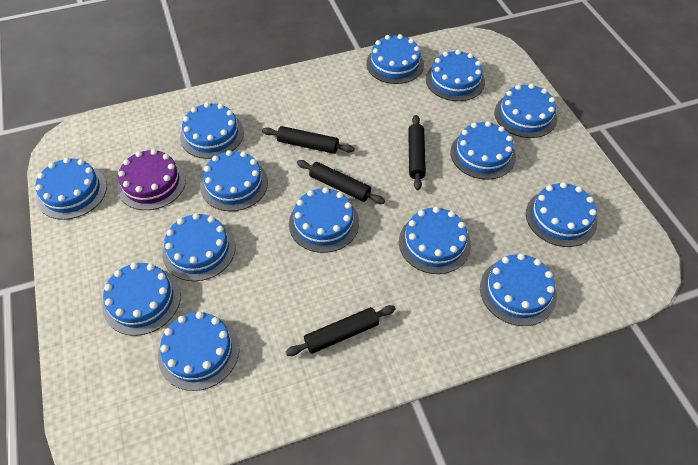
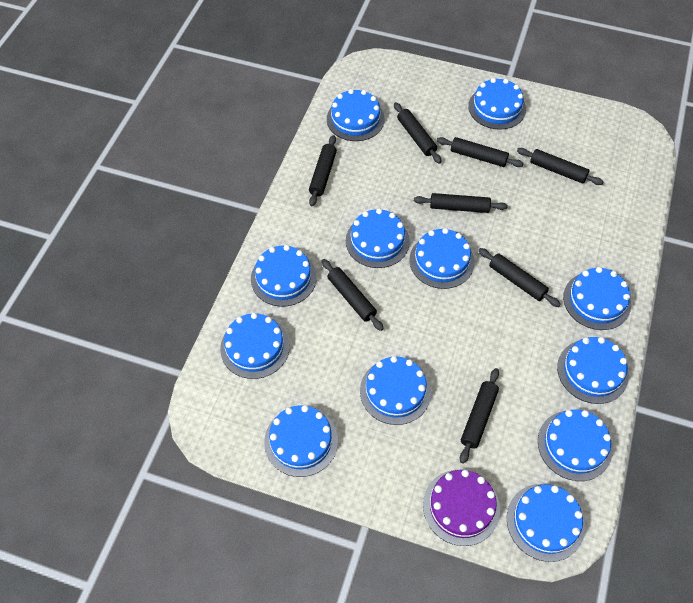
black rolling pin: 4 -> 8
blue cake: 14 -> 12

